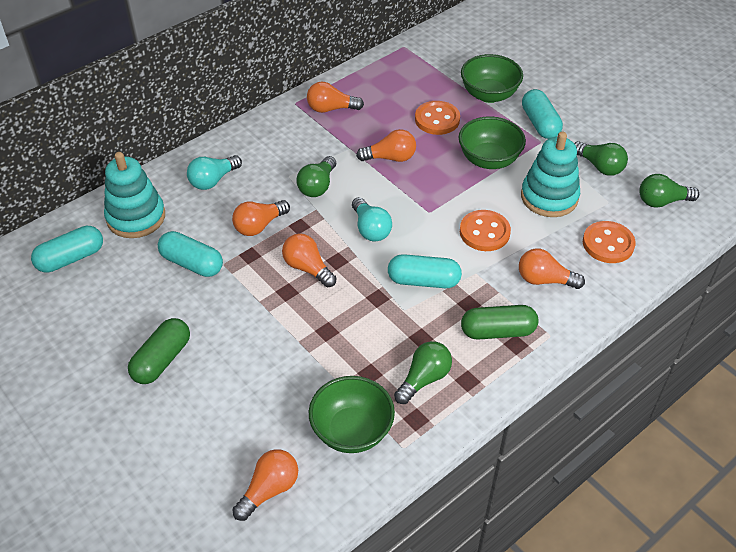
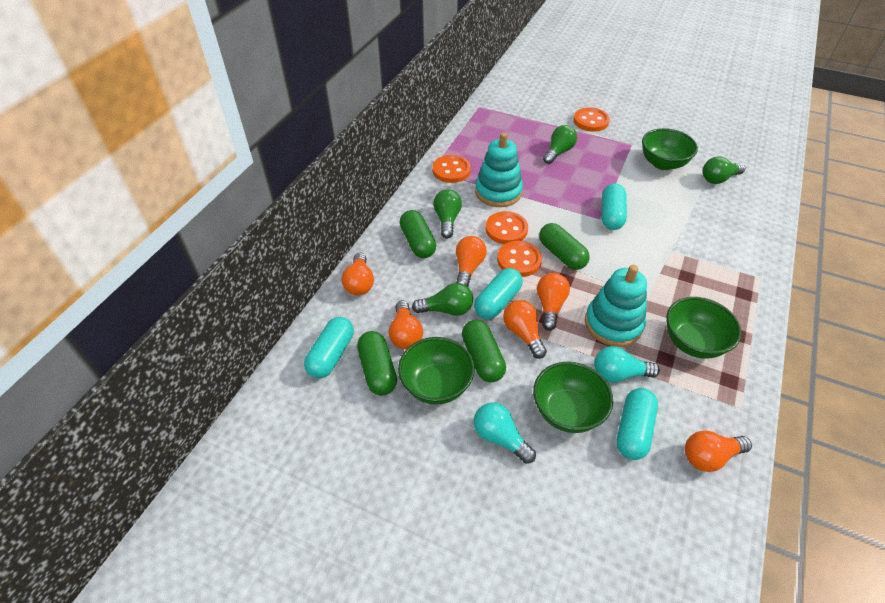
green bowl: 3 -> 4
green capsule: 2 -> 4
orange button: 3 -> 4

